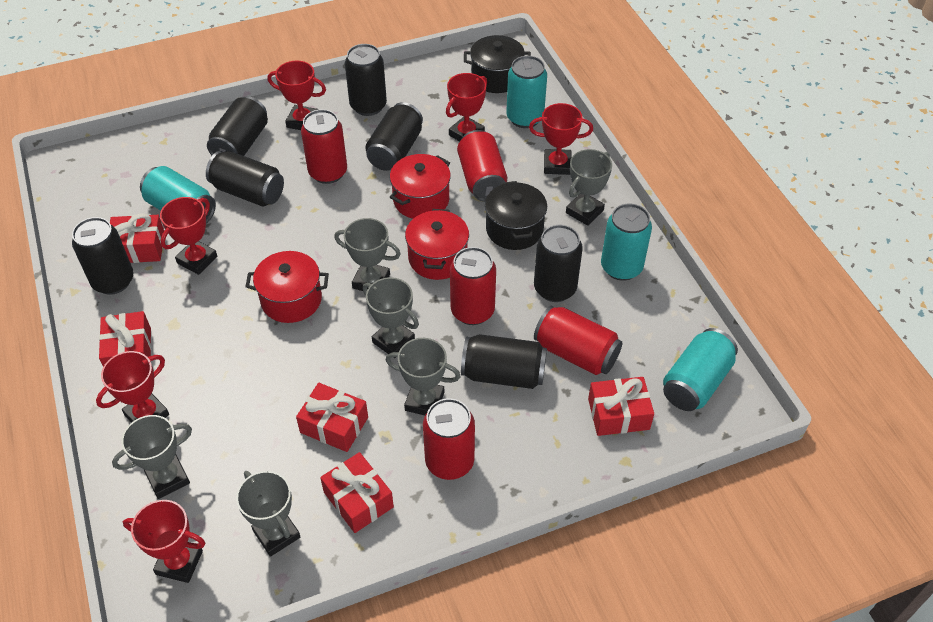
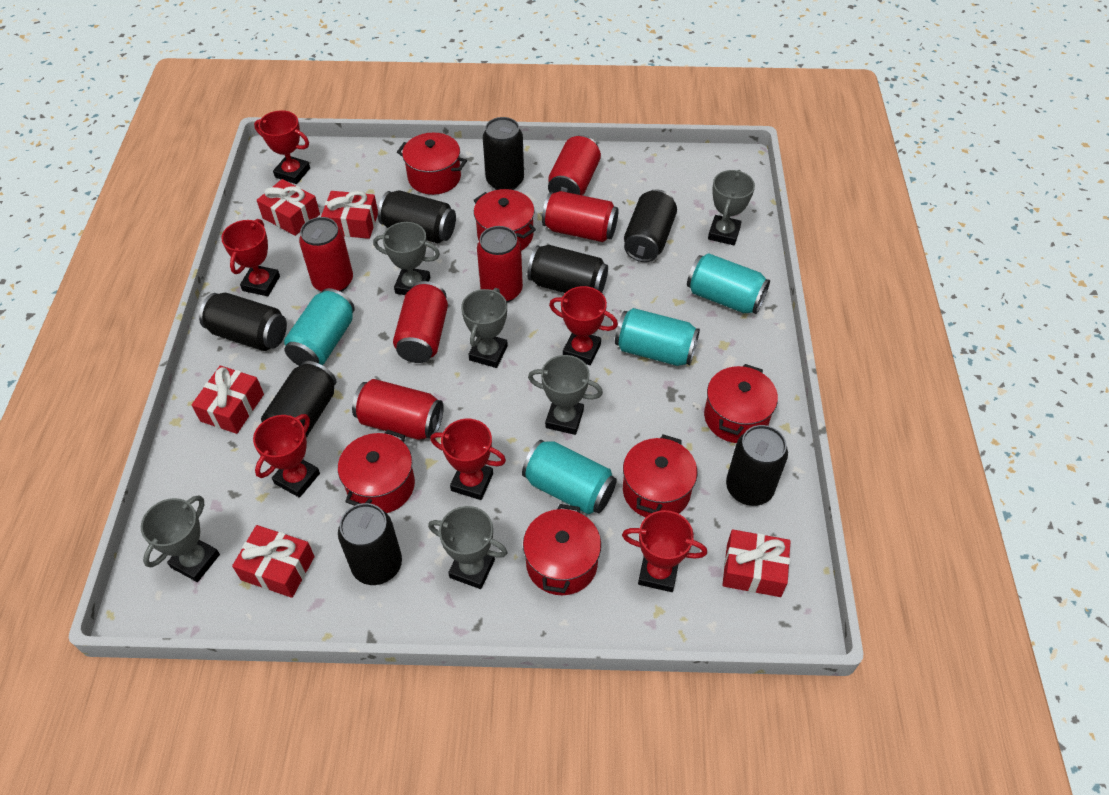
black can: 7 -> 8
black pot: 2 -> 0
red can: 5 -> 6
red pot: 3 -> 6

